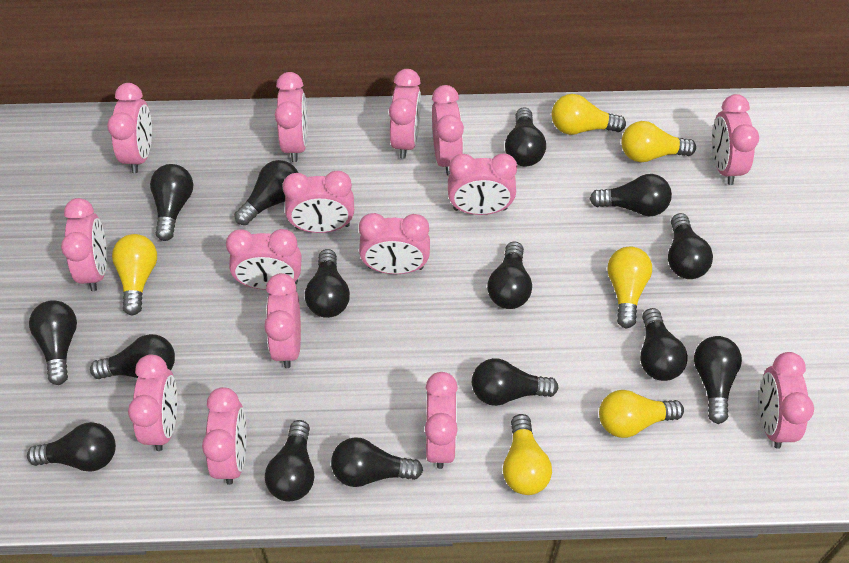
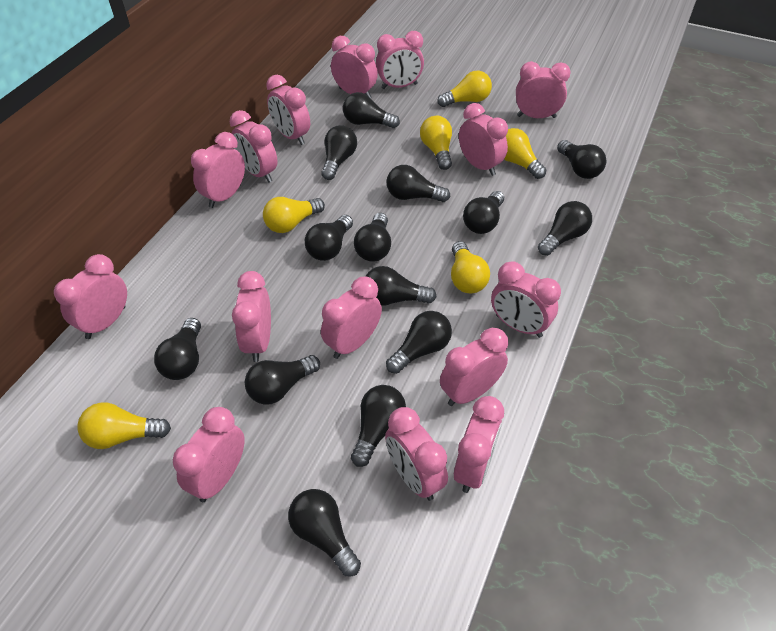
black light bulb: 15 -> 14

